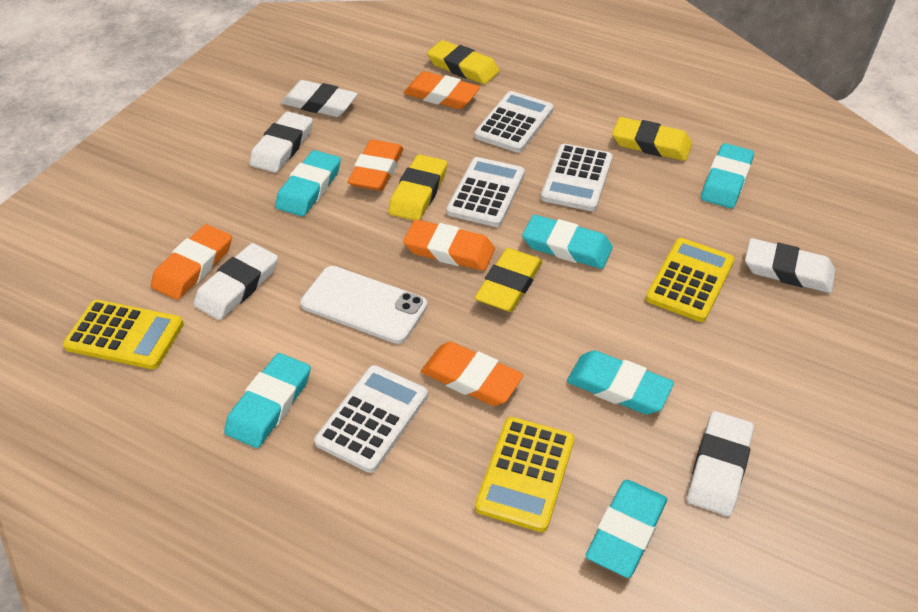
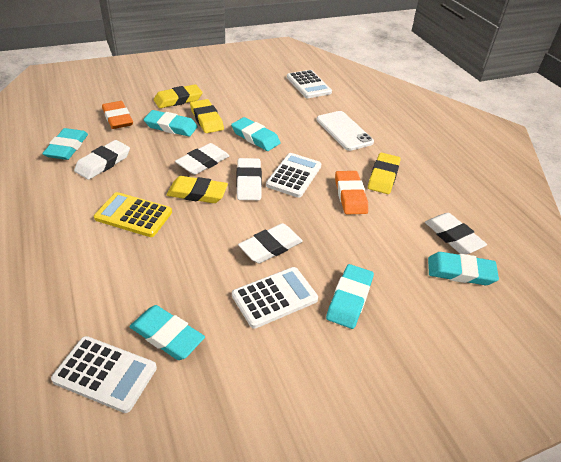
orange eraser: 5 -> 2
yellow calculator: 3 -> 1

